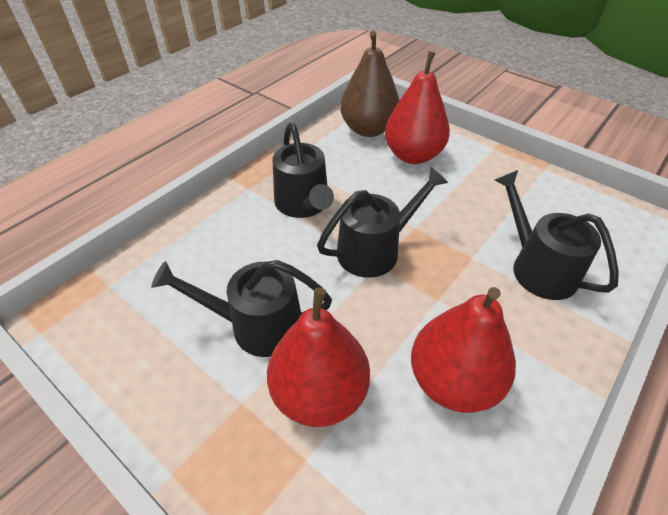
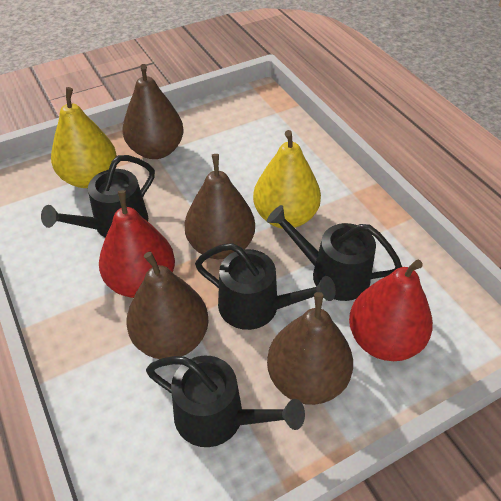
brown pear: 1 -> 4
red pear: 3 -> 2
yellow pear: 0 -> 2

